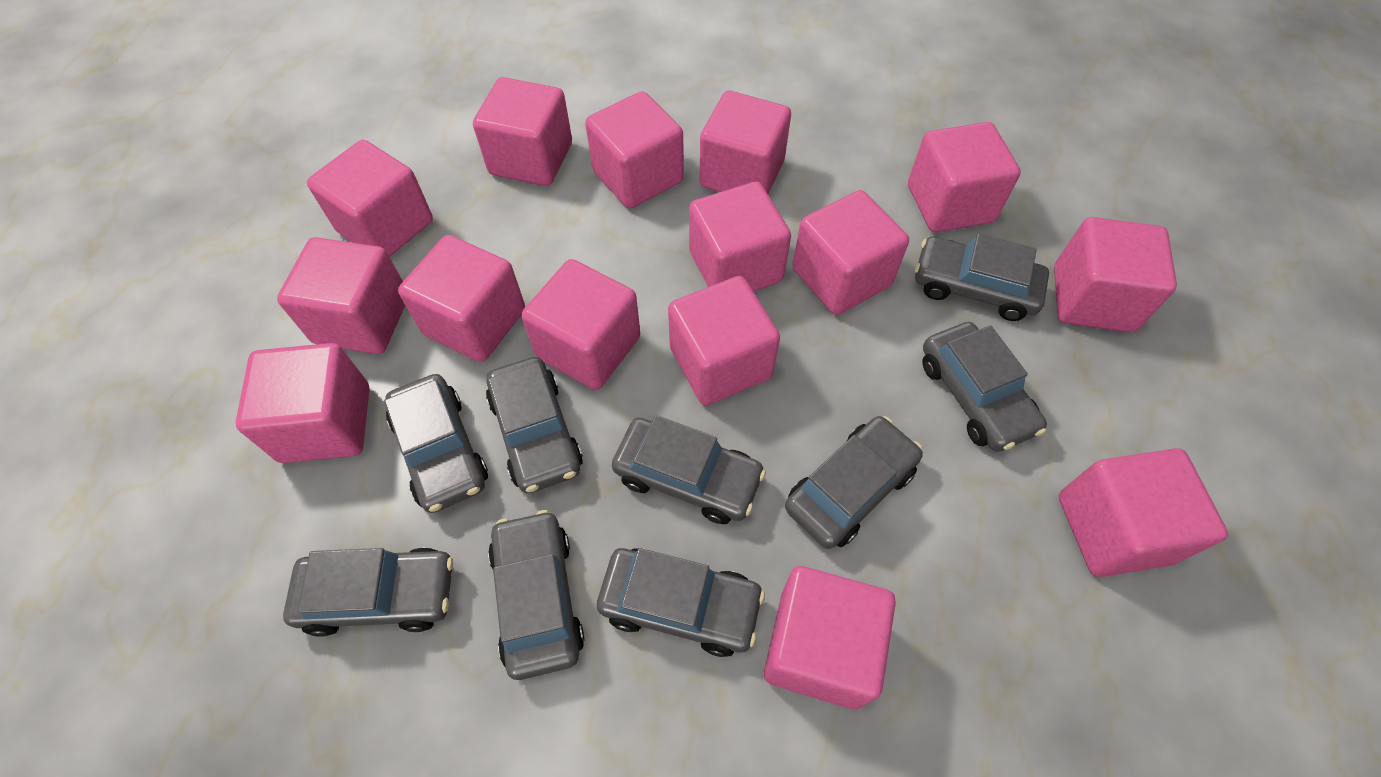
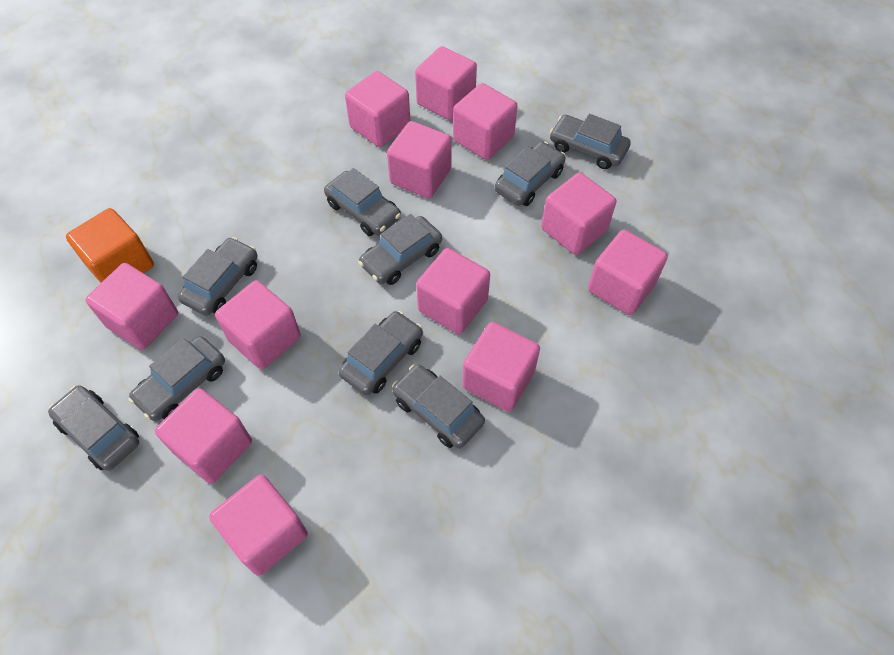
orange cube: 0 -> 1
pink cube: 15 -> 12

